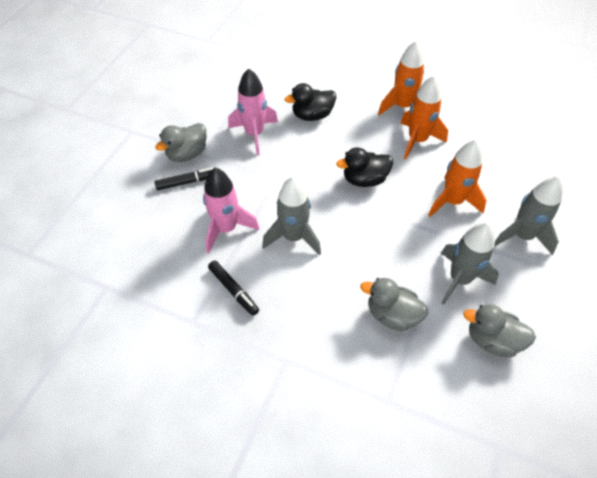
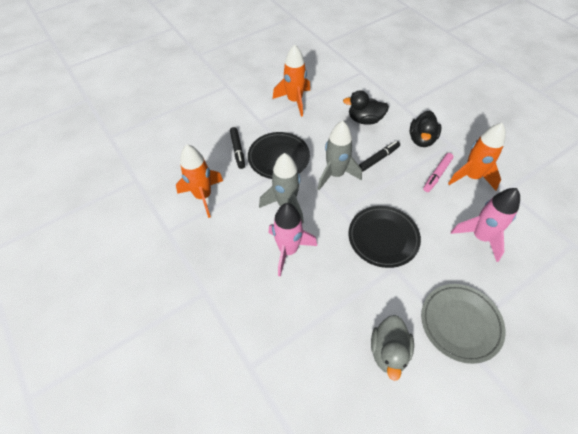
black plate: 0 -> 2
grey duck: 3 -> 1
grey plate: 0 -> 1
grey rocket: 3 -> 2
pink marker: 0 -> 1

